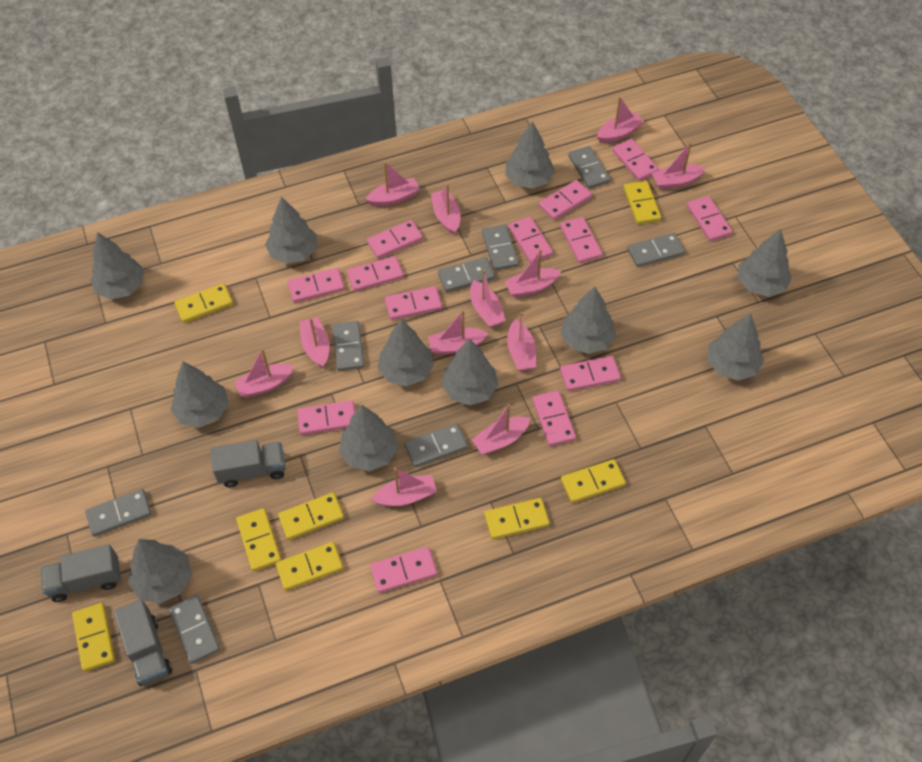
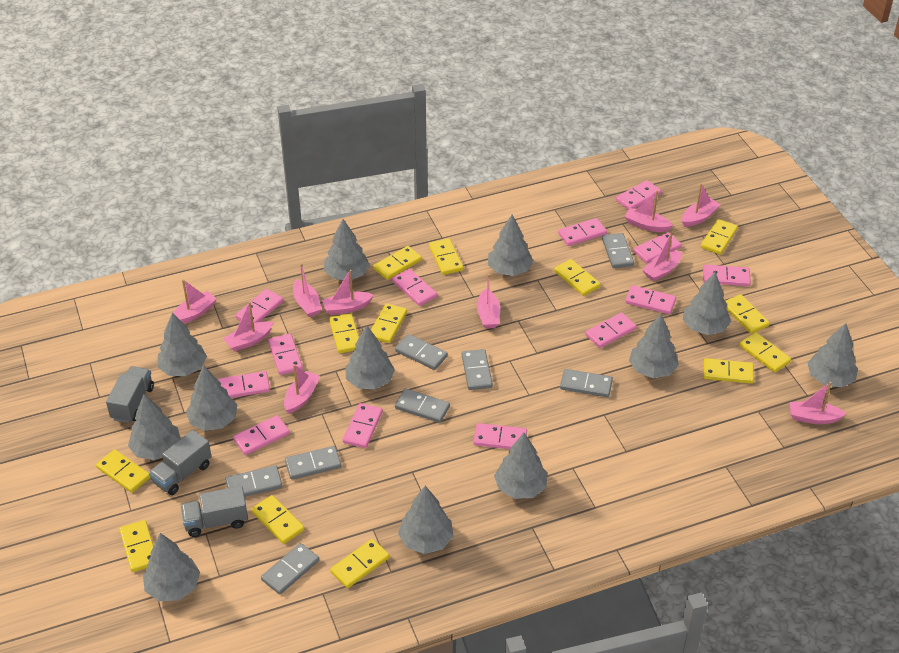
grey tree: 11 -> 12
pink boat: 12 -> 10
yellow domino: 8 -> 13

